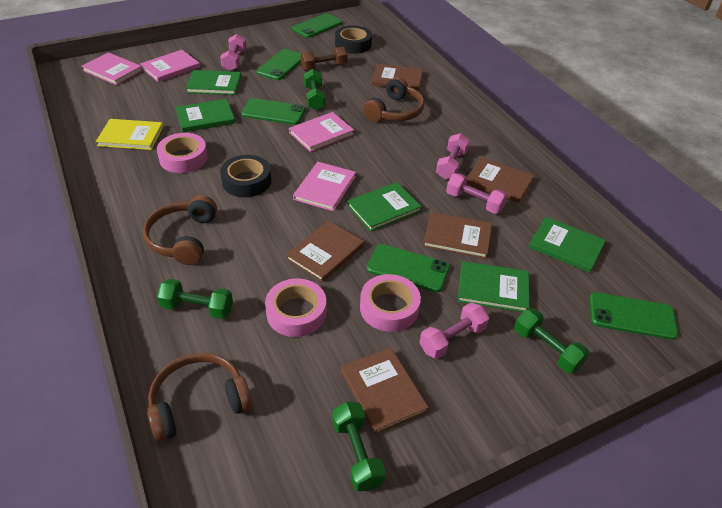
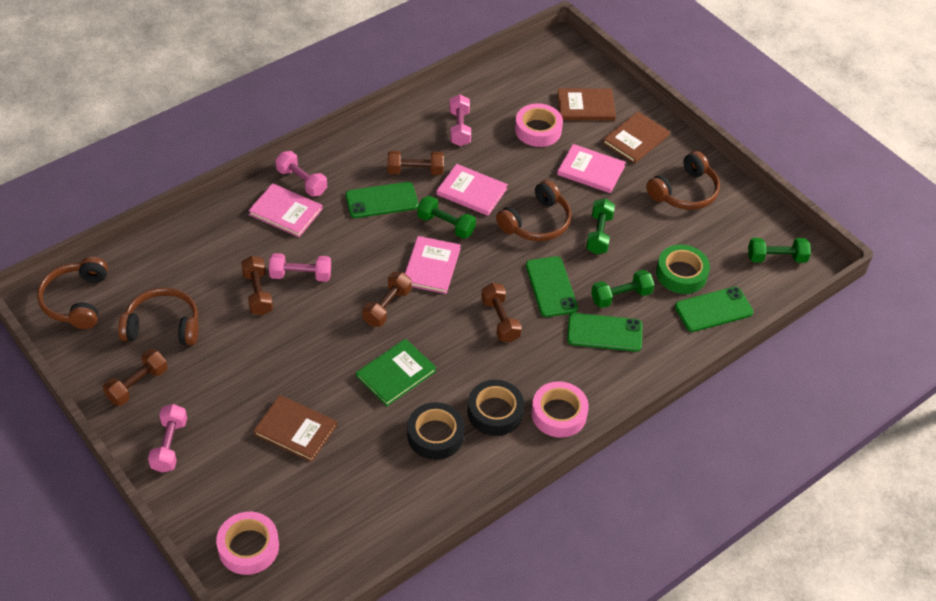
brown book: 5 -> 3
brown dumbbell: 1 -> 5
brown headphones: 3 -> 4
green book: 5 -> 1
green phone: 5 -> 4
green tape: 0 -> 1
yellow book: 1 -> 0

